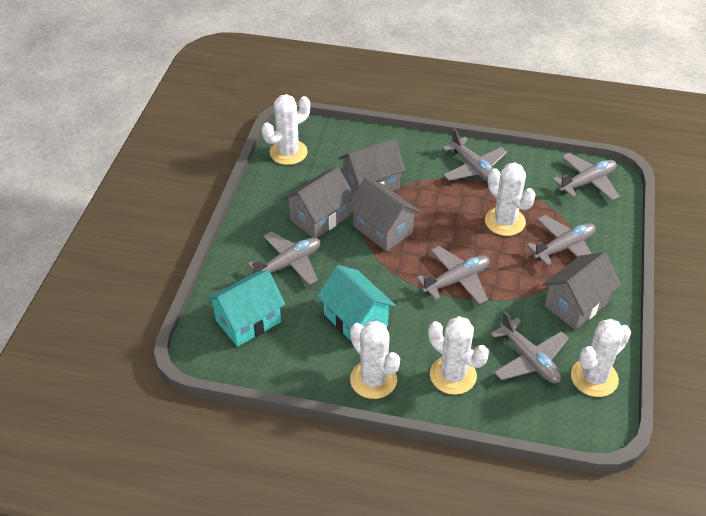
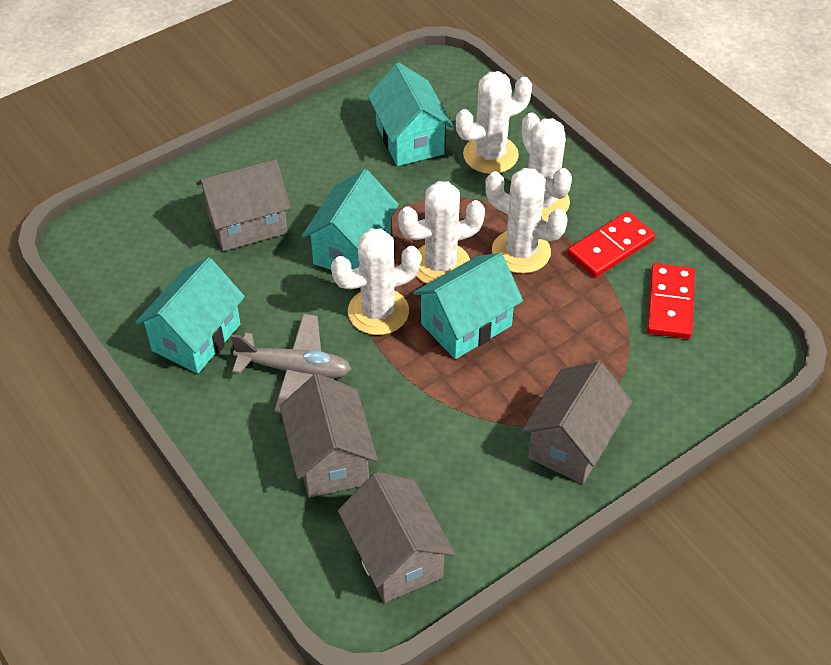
grey plane: 6 -> 1
red domino: 0 -> 2
turquoise house: 2 -> 4

